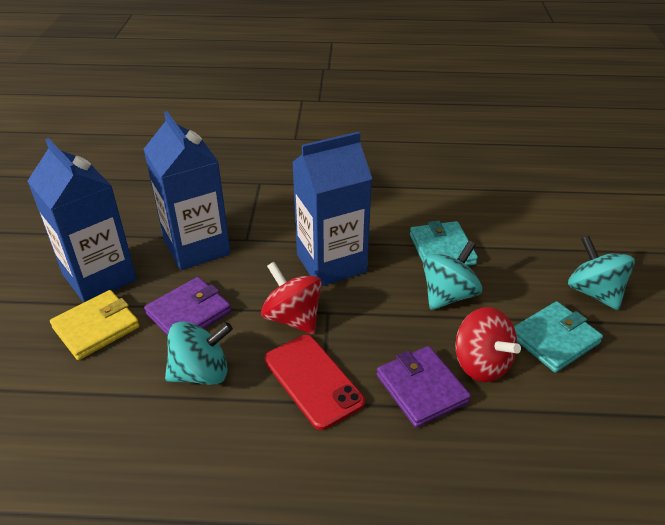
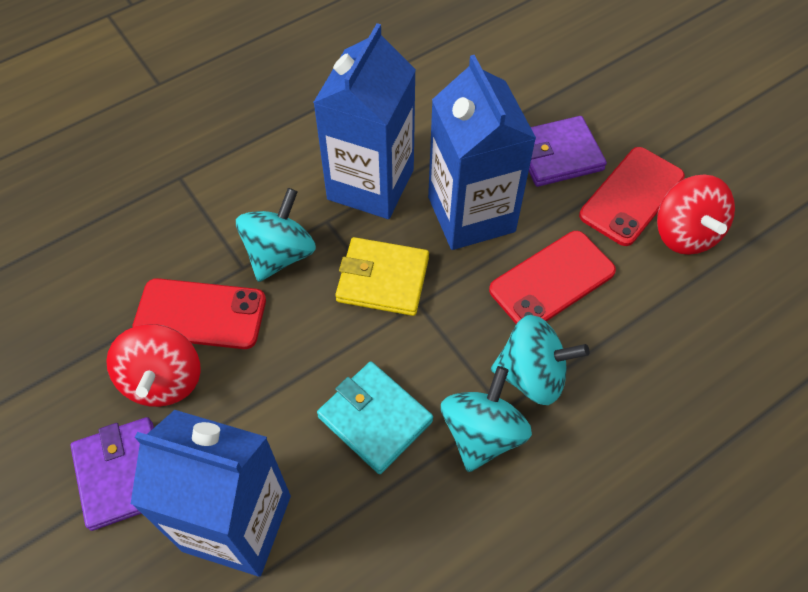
red phone: 1 -> 3
turquoise wallet: 2 -> 1

